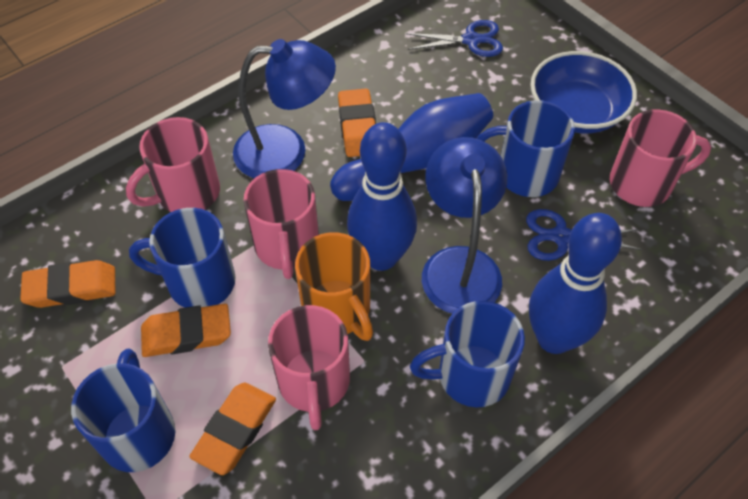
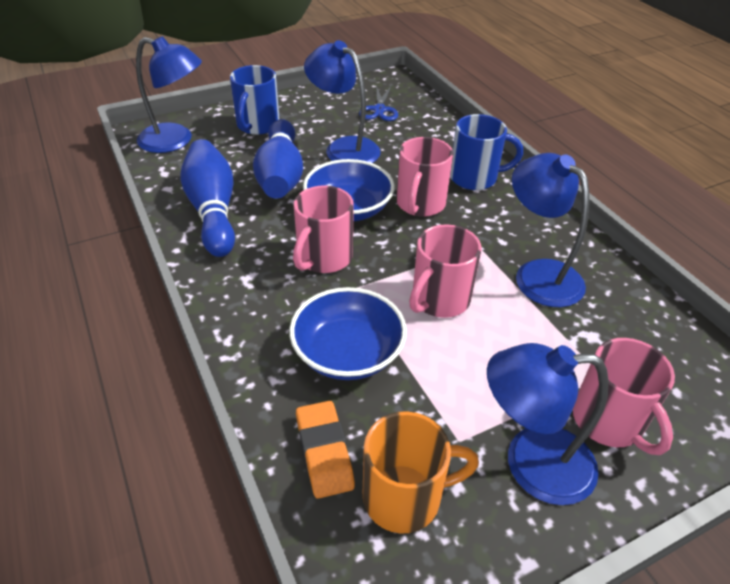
blue bowl: 1 -> 2
blue bowling pin: 3 -> 2
blue lamp: 2 -> 4
blue mug: 4 -> 2
blue scissors: 2 -> 1
orange eraser: 4 -> 1

